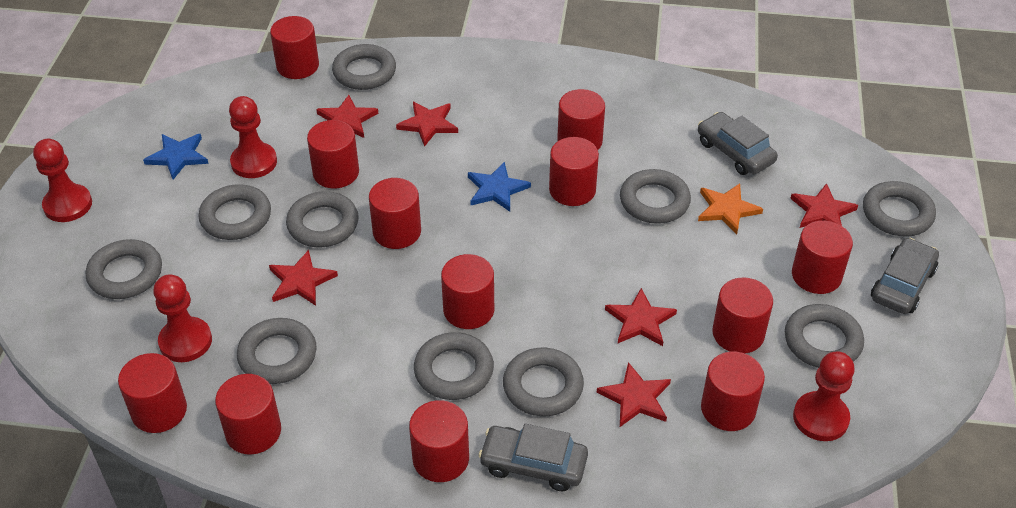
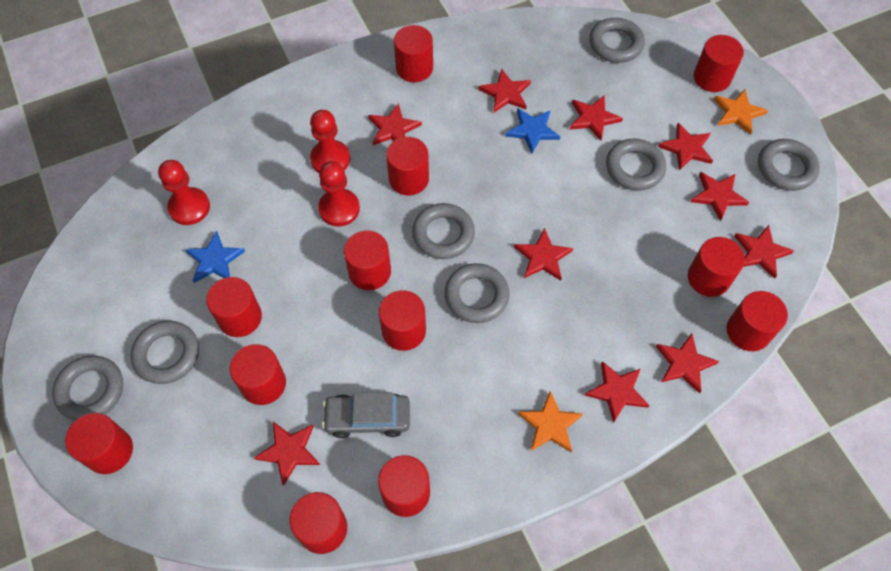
grey car: 3 -> 1
grey ring: 10 -> 7
orange star: 1 -> 2
red pawn: 4 -> 3
red star: 6 -> 10

